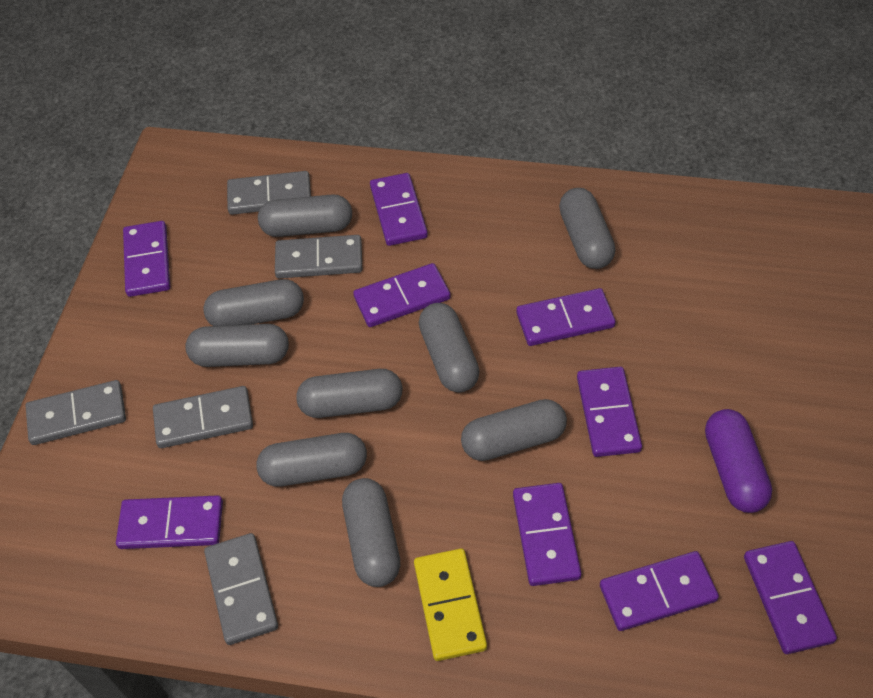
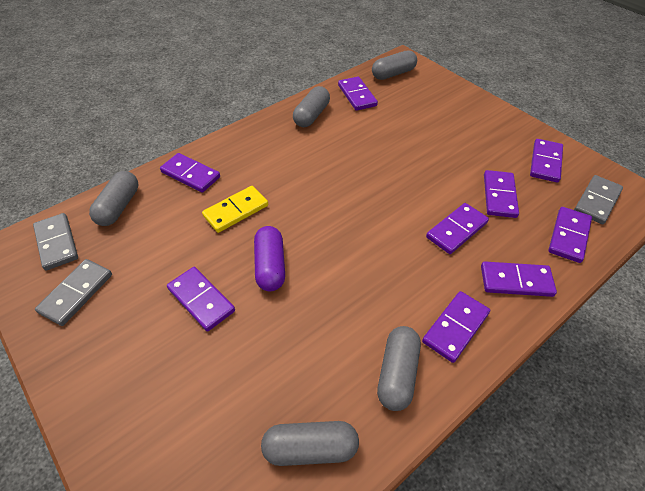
grey capsule: 9 -> 5
grey domino: 5 -> 3

